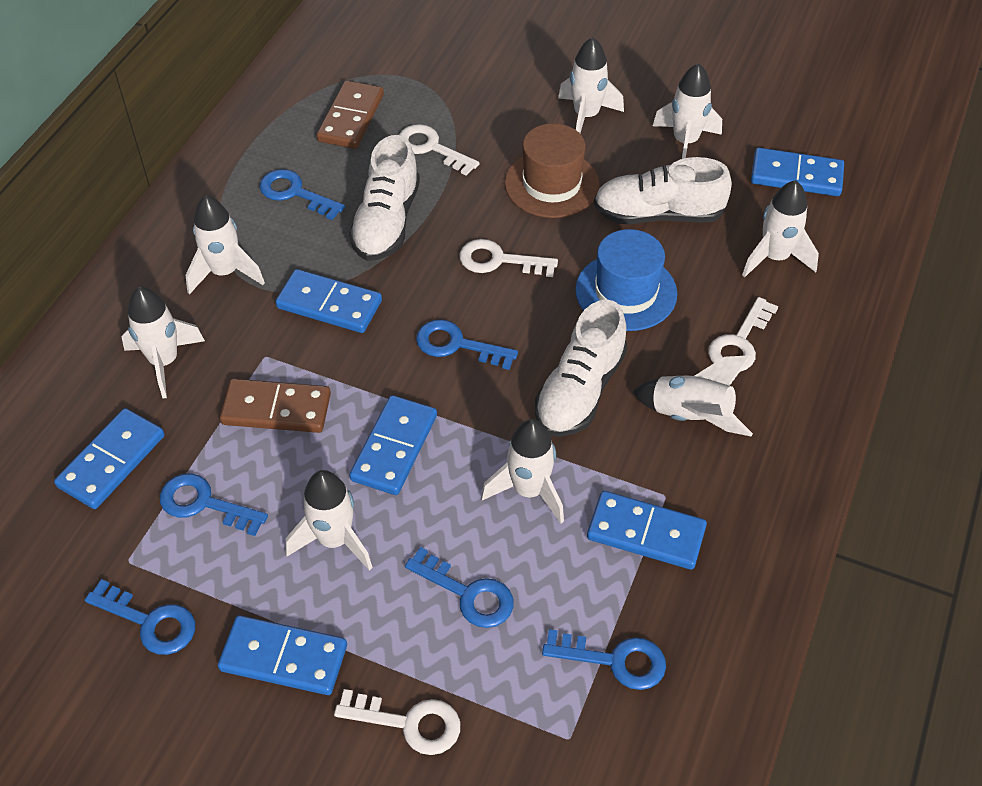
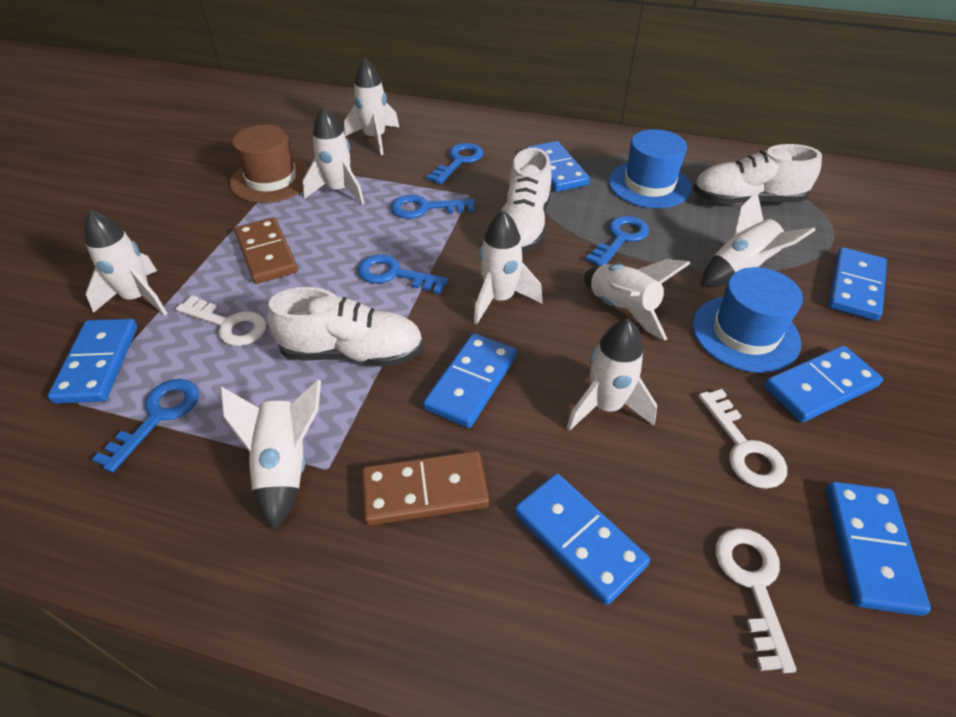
blue domino: 6 -> 7
blue hat: 1 -> 2
blue key: 6 -> 5
white key: 4 -> 3

